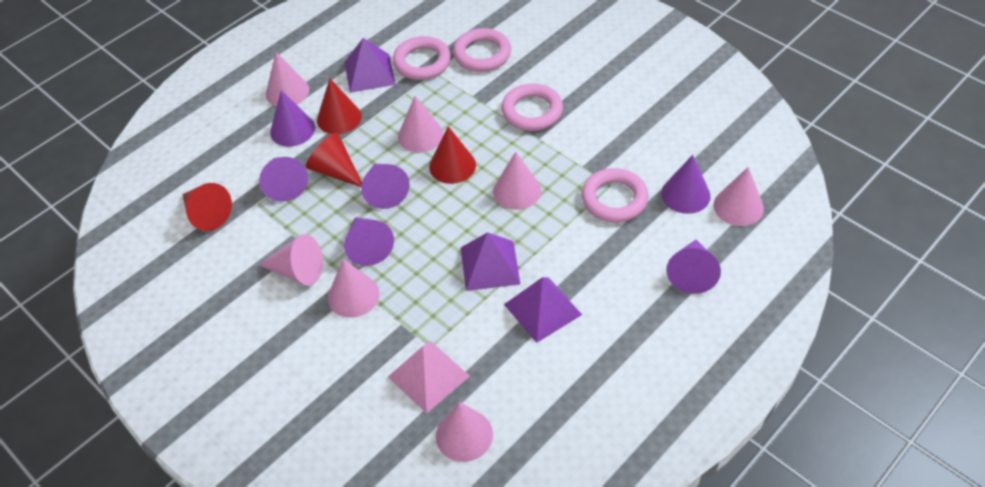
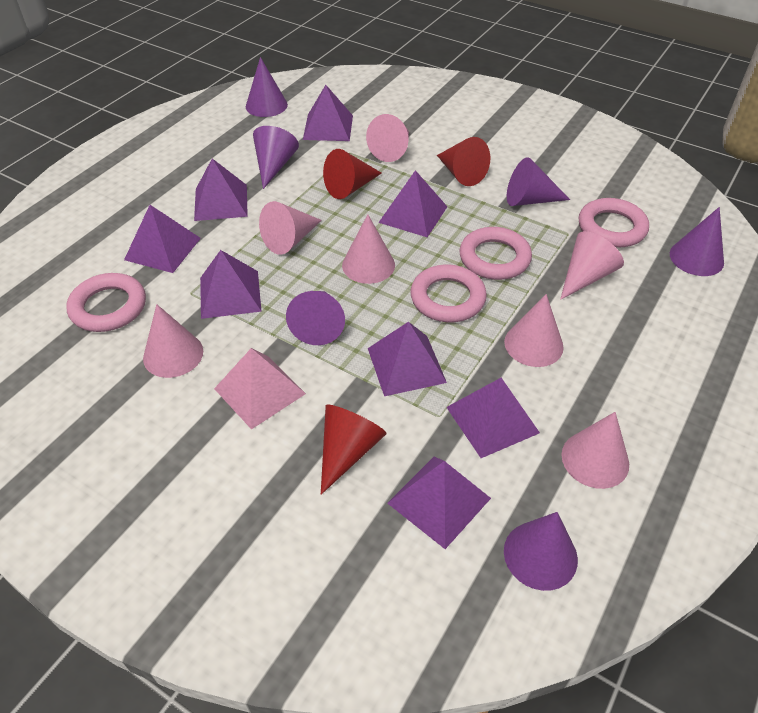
purple pyramid: 3 -> 8
red cone: 4 -> 3

